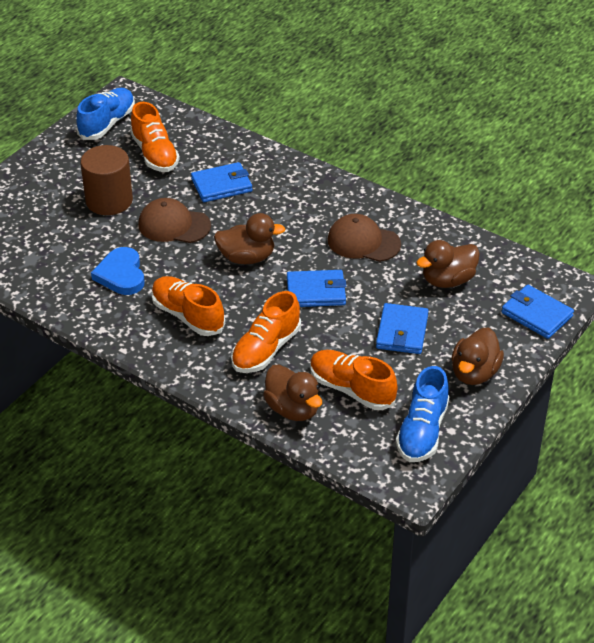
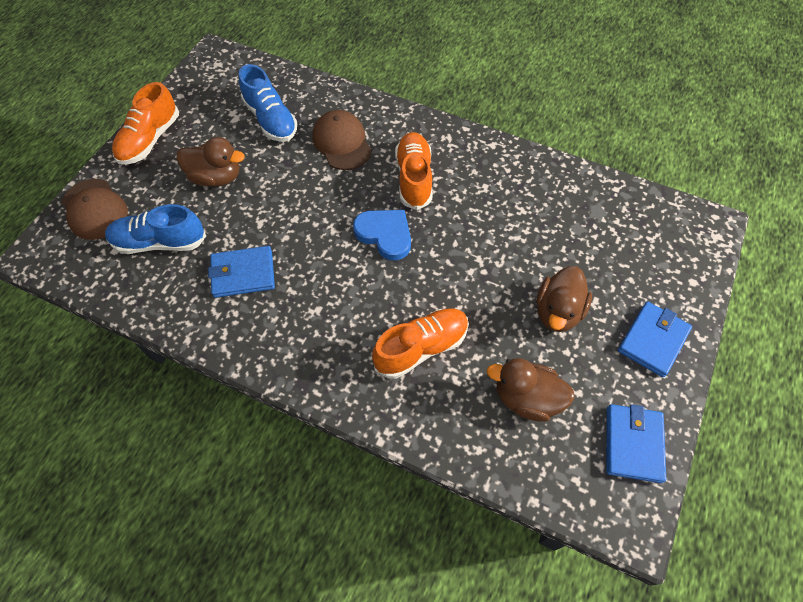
blue wallet: 4 -> 3
brown cylinder: 1 -> 0
brown duck: 4 -> 3
orange shoe: 4 -> 3

